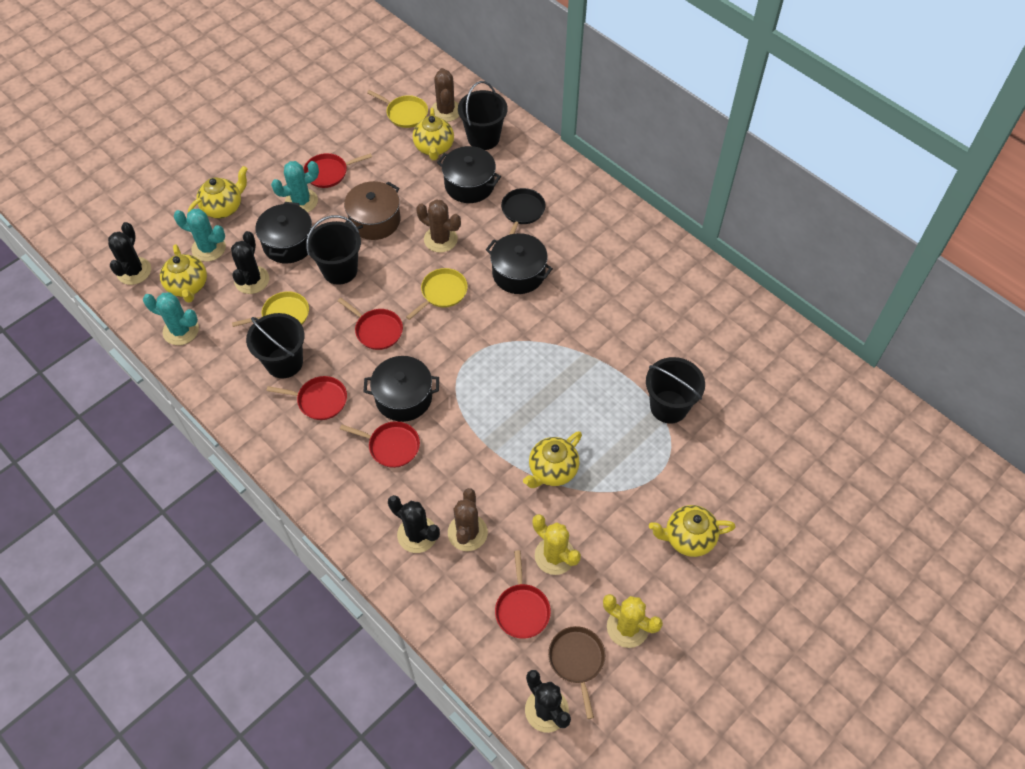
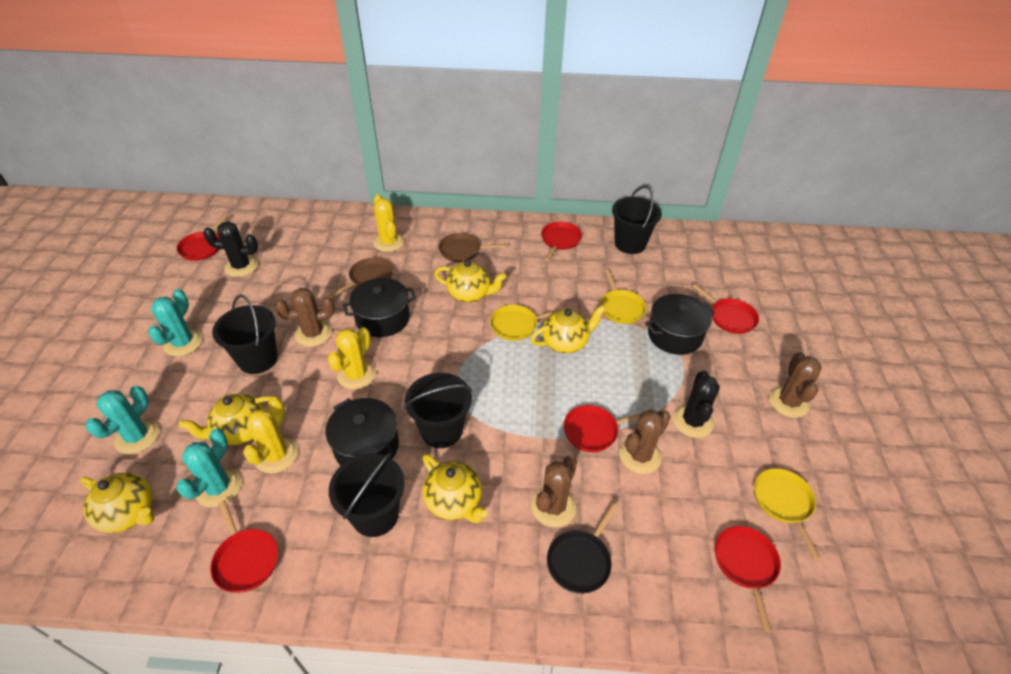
black cactus: 4 -> 2
black pot: 4 -> 3
brown cactus: 3 -> 4
brown pan: 1 -> 2
brown pot: 1 -> 0
red pan: 5 -> 6
yellow cactus: 2 -> 3

